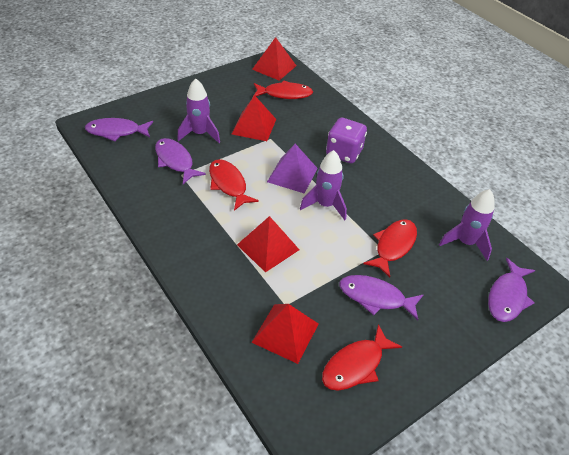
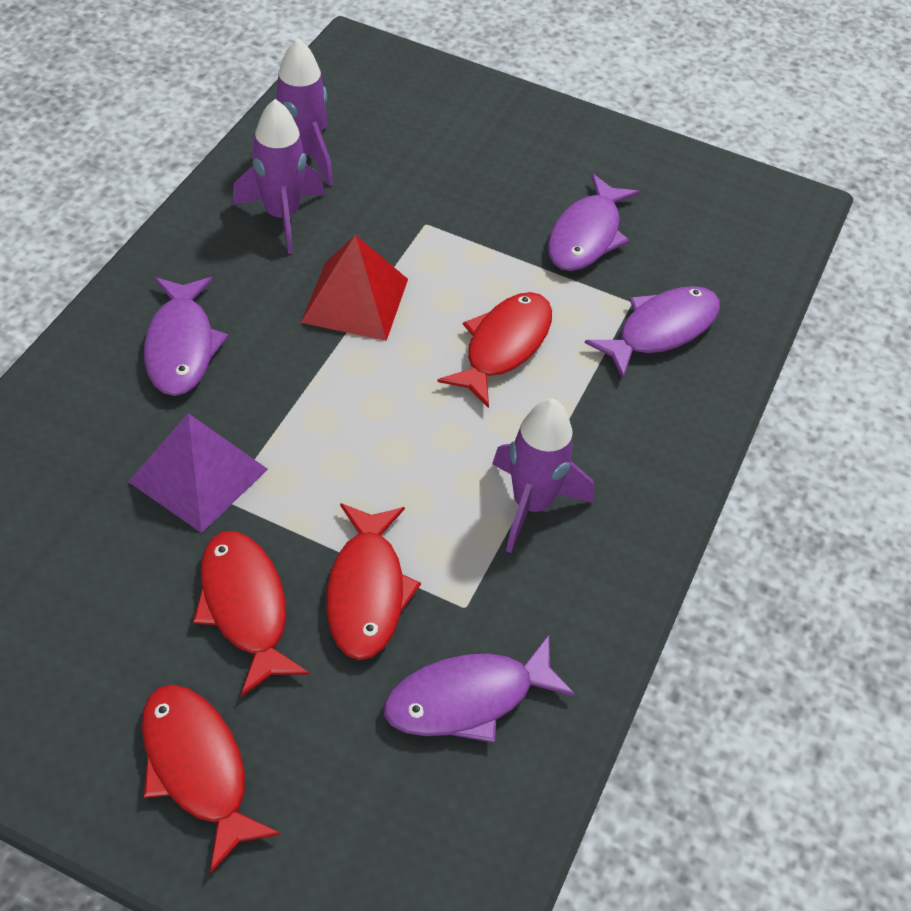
purple dice: 1 -> 0
red pyramid: 4 -> 1

